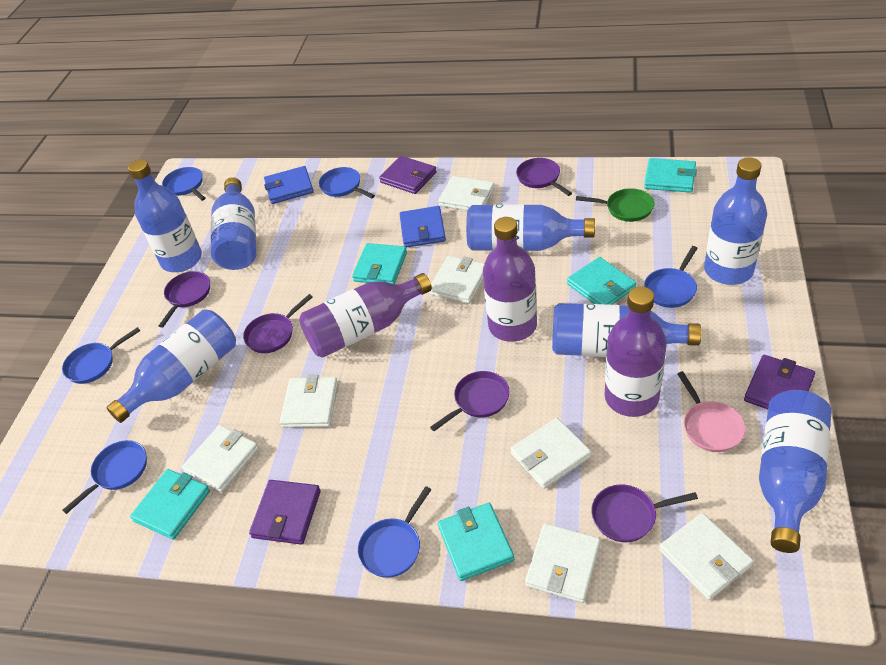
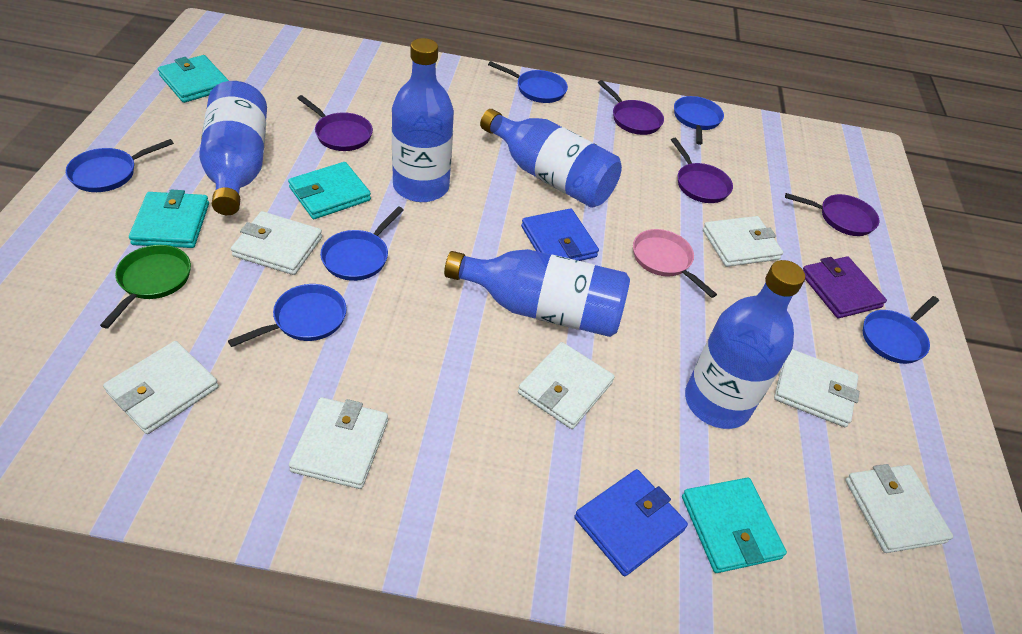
blue bottle: 7 -> 5
purple bottle: 3 -> 0
purple pan: 5 -> 4
purple wallet: 3 -> 1
turquoise wallet: 5 -> 4

